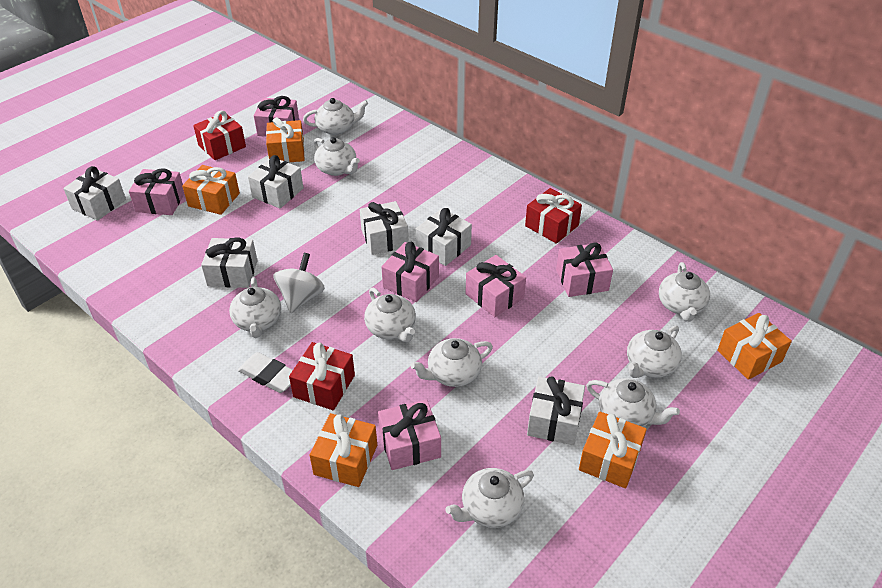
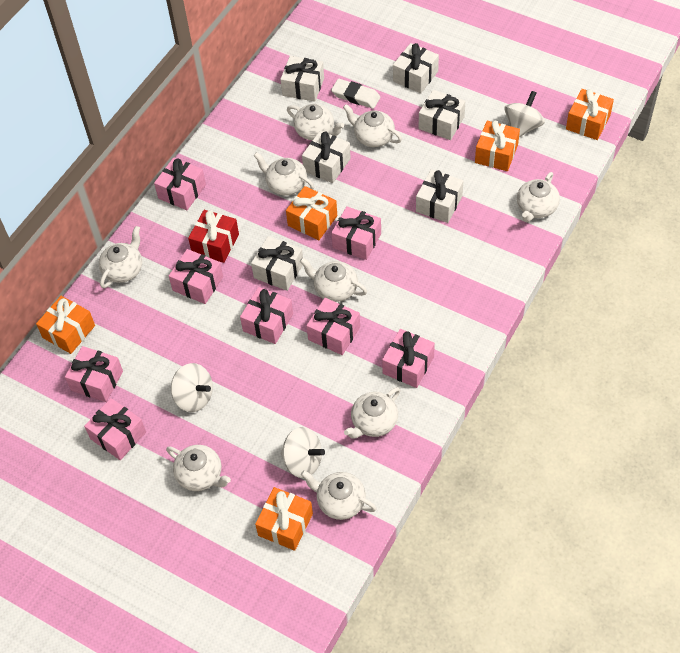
pink gift: 6 -> 8
red gift: 3 -> 1
white spinning top: 1 -> 3

